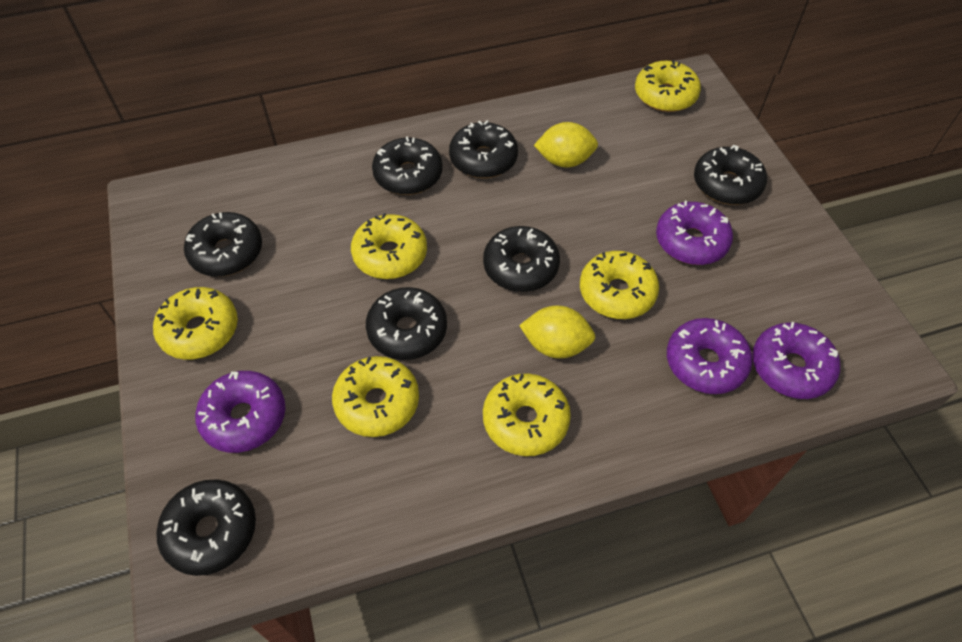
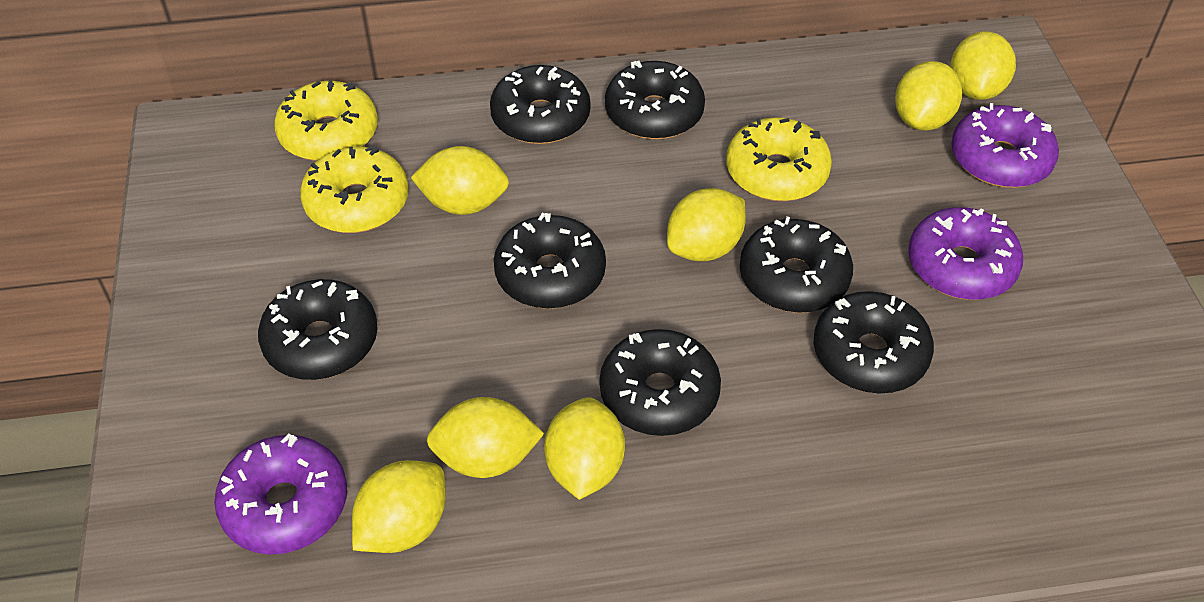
purple donut: 4 -> 3
yellow donut: 6 -> 3
yellow lemon: 2 -> 7

